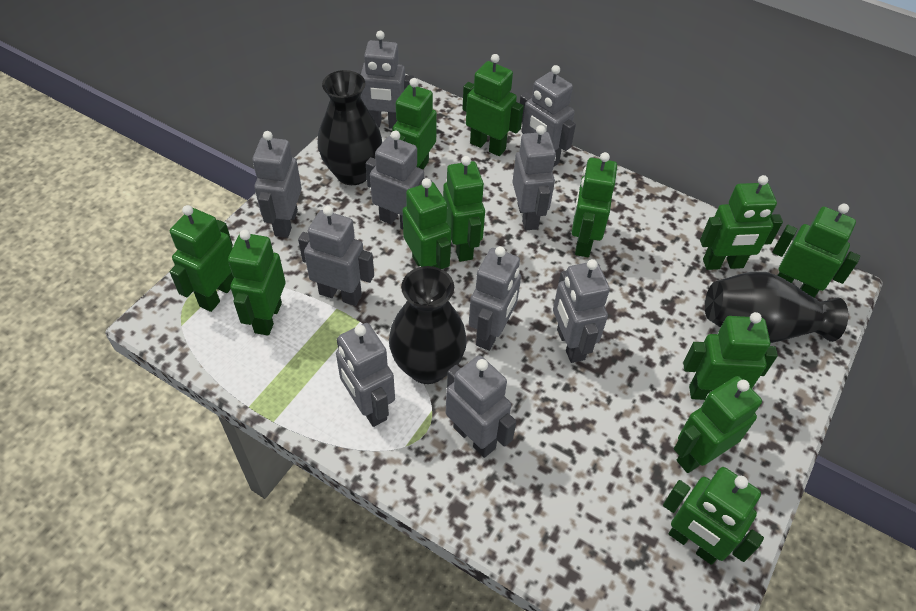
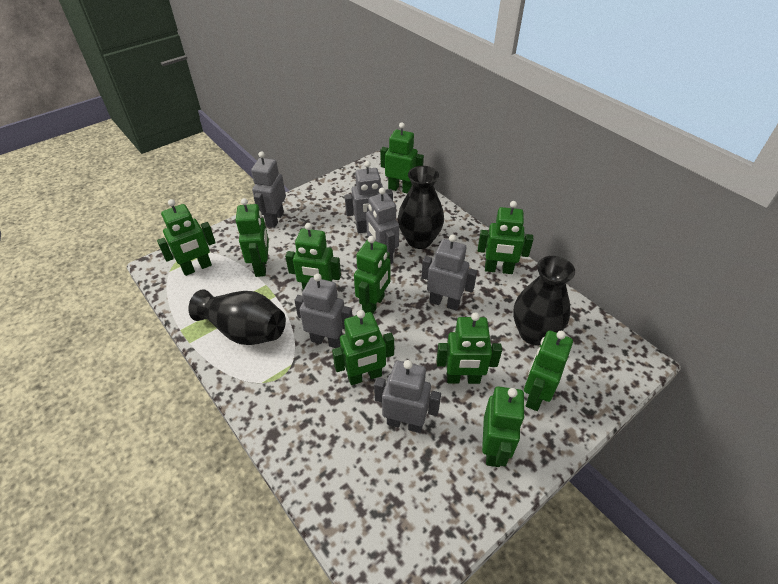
green robot: 12 -> 10
grey robot: 10 -> 6

